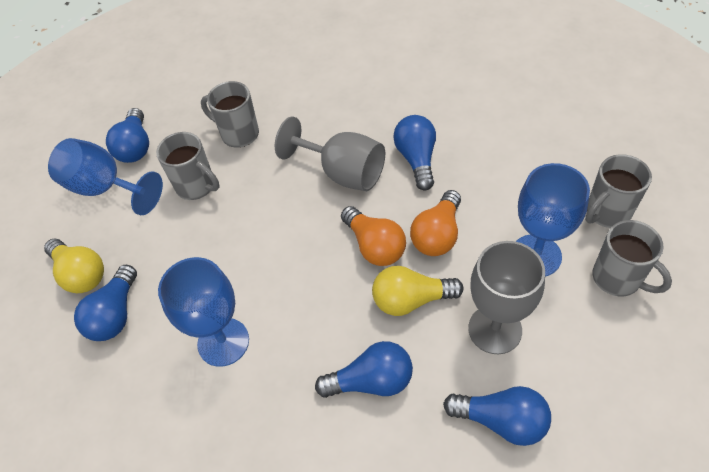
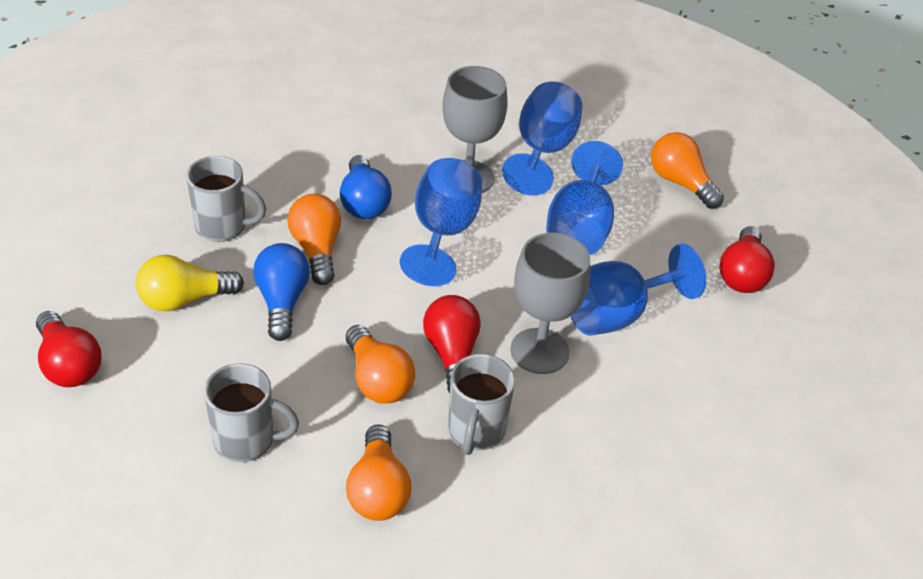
blue goblet: 3 -> 4
blue light bulb: 5 -> 2
grey mug: 4 -> 3
orange light bulb: 2 -> 4
red light bulb: 0 -> 3
yellow light bulb: 2 -> 1

